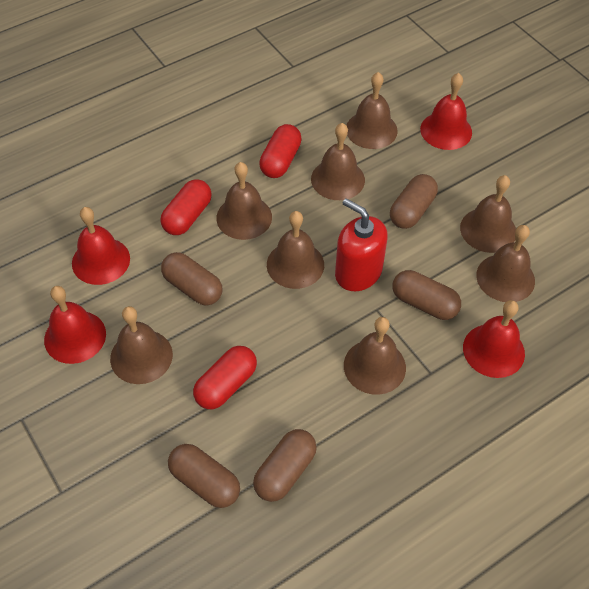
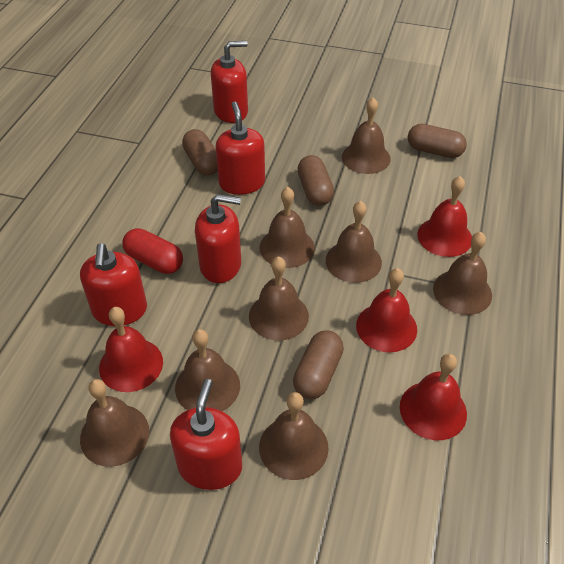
brown capsule: 5 -> 4
red capsule: 3 -> 1
red soap dispenser: 1 -> 5

